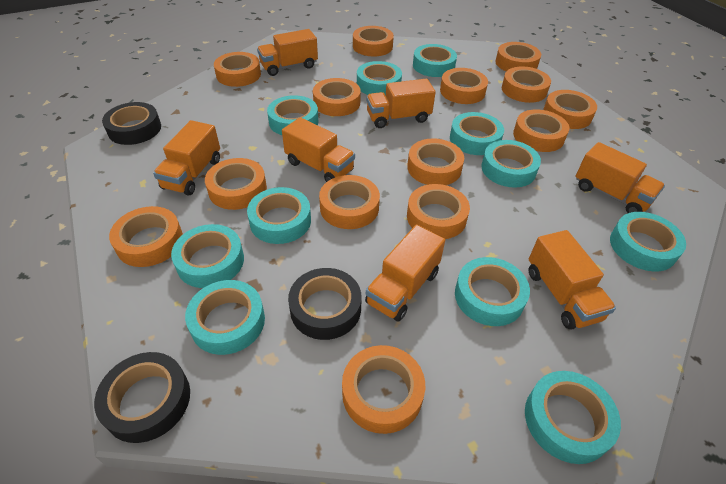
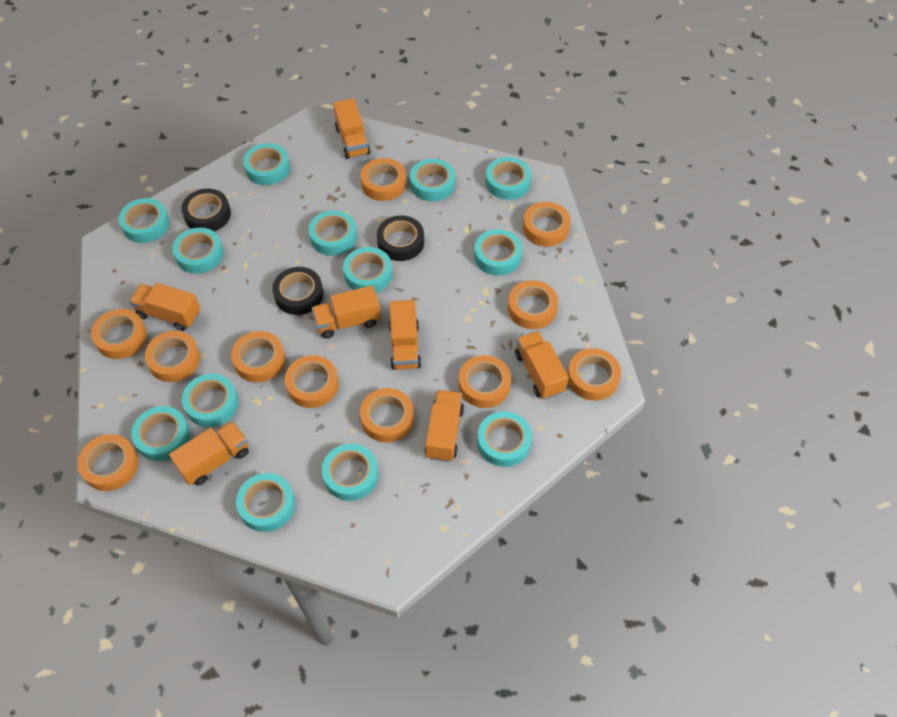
orange tape: 14 -> 11
turquoise tape: 11 -> 13

